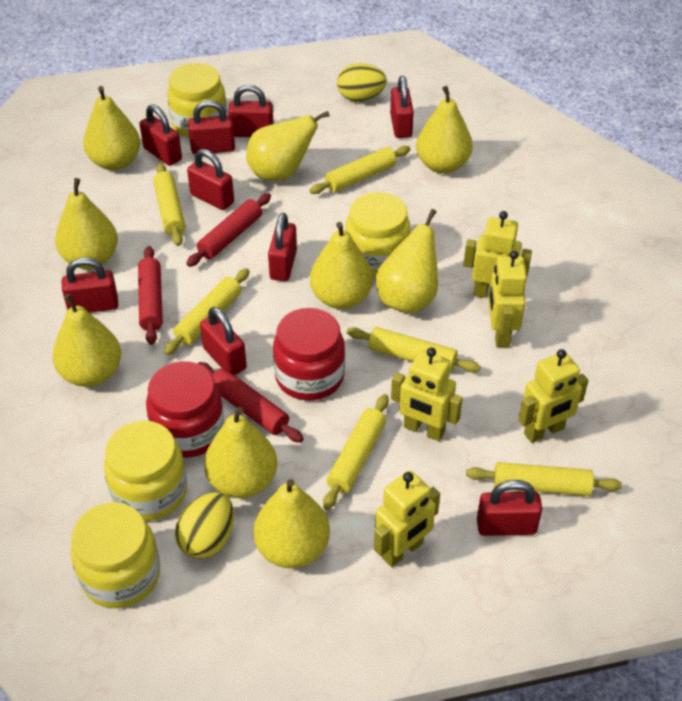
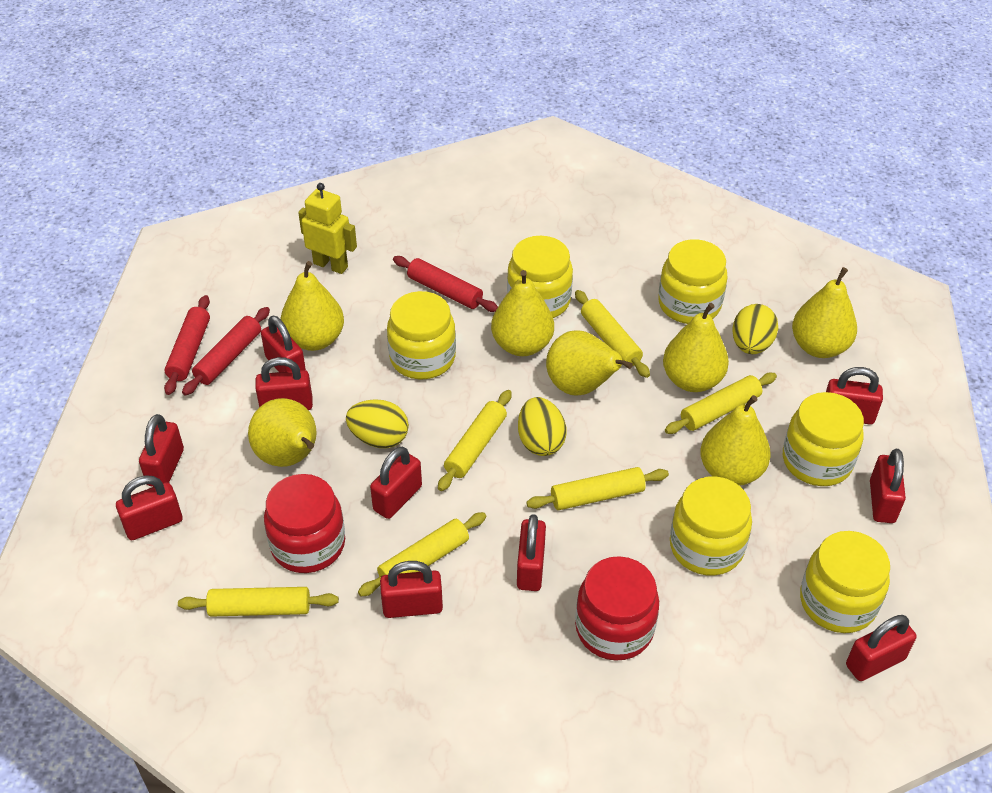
red padlock: 9 -> 10
yellow egg: 2 -> 3
yellow jar: 4 -> 6
yellow pear: 9 -> 7
yellow robot: 5 -> 1

